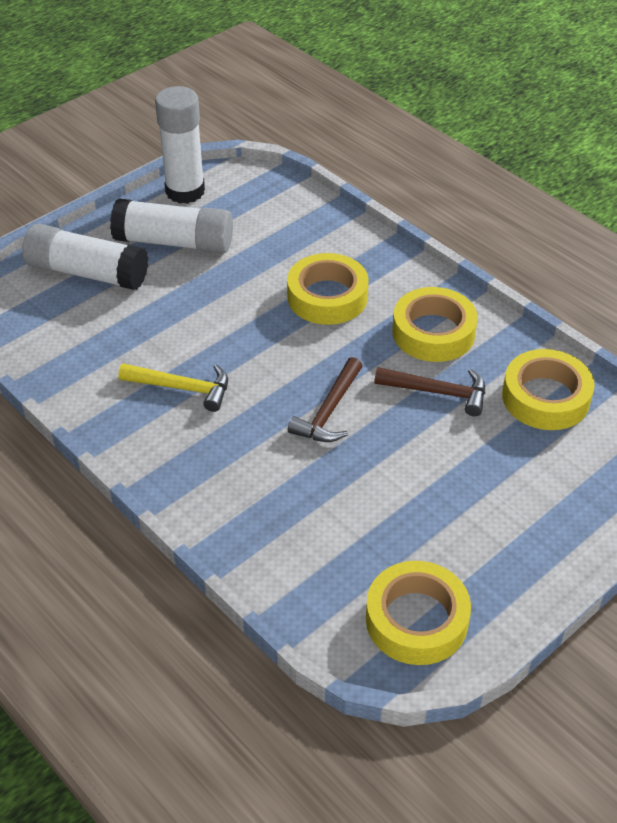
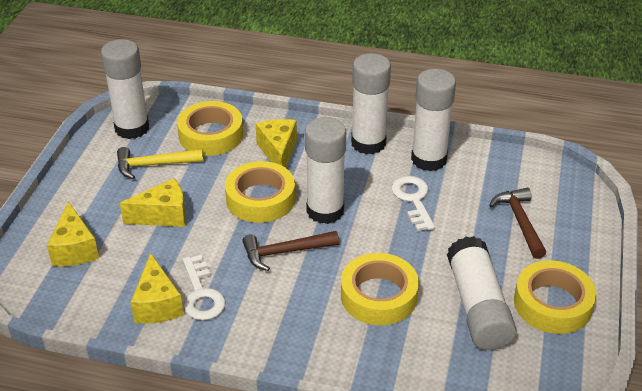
white glue stick: 3 -> 5
white key: 0 -> 2
yellow cheese: 0 -> 4

